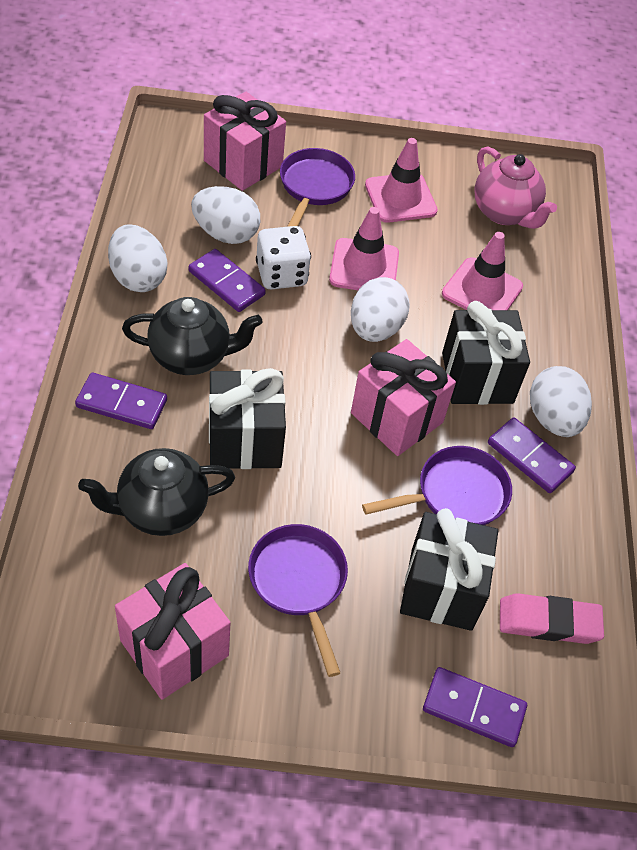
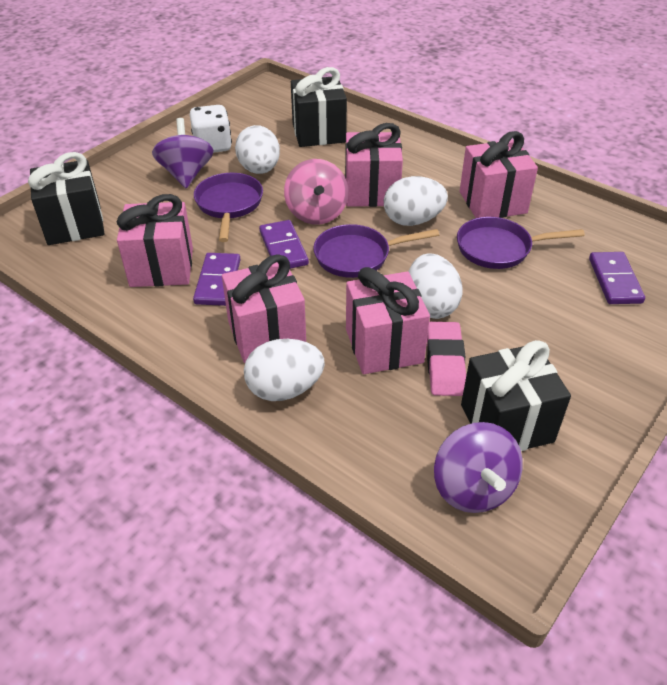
black teapot: 2 -> 0
pink gift: 3 -> 5
pink spinning top: 0 -> 1
pink teapot: 1 -> 0
pink traffic cone: 3 -> 0
purple domino: 4 -> 3
purple spinning top: 0 -> 2

